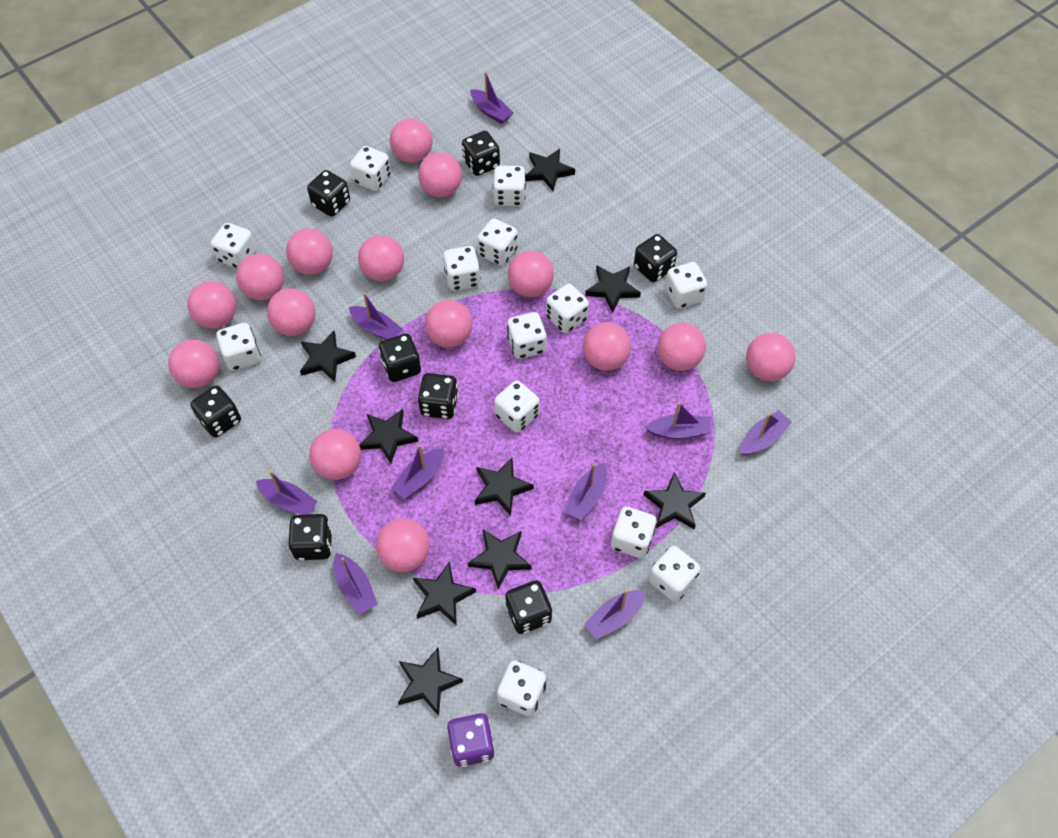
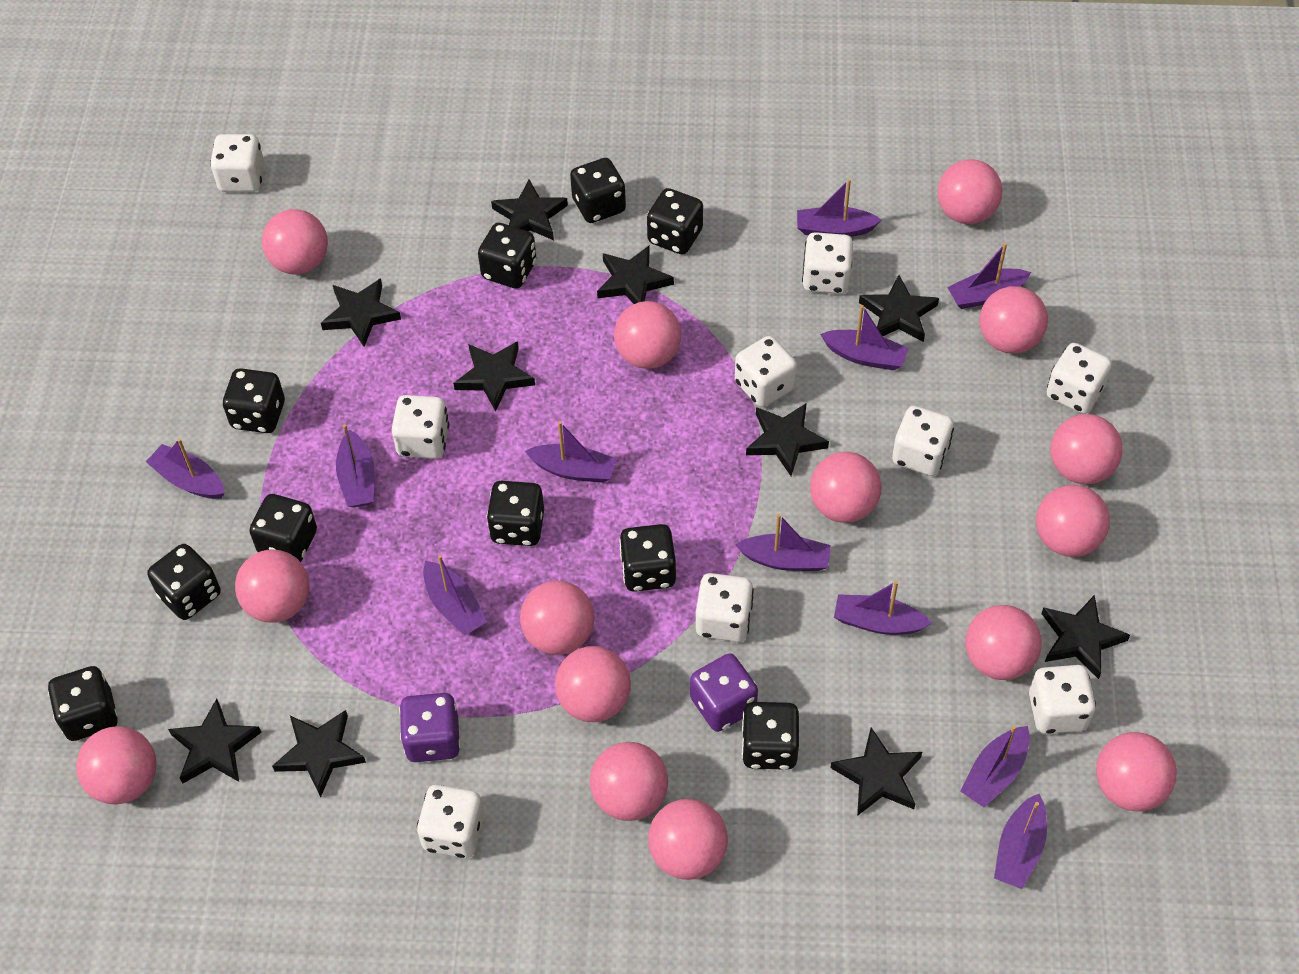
black dice: 8 -> 10
black star: 9 -> 10
purple boat: 9 -> 11
purple dice: 1 -> 2
white dice: 13 -> 9

